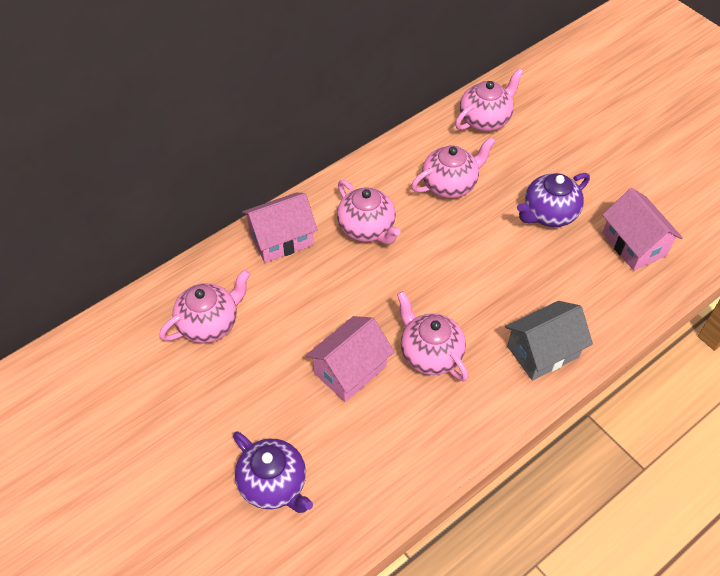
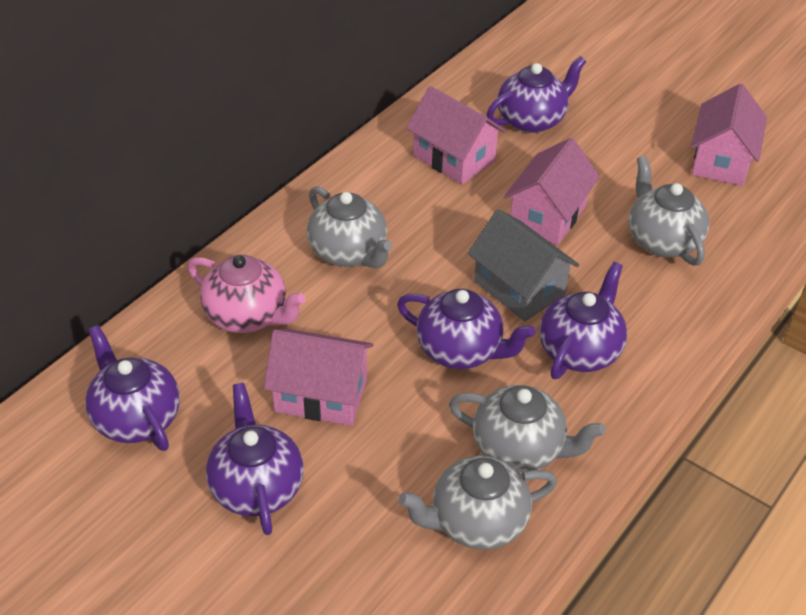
grey teapot: 0 -> 4
pink house: 3 -> 4
pink teapot: 5 -> 1
purple teapot: 2 -> 5

